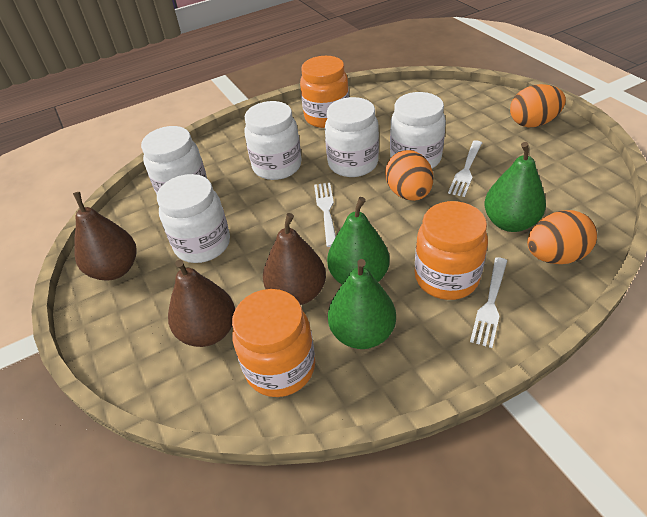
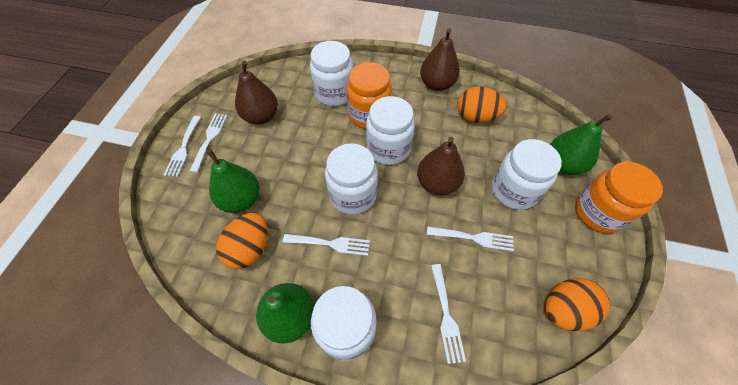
orange jar: 3 -> 2
white fork: 3 -> 5

